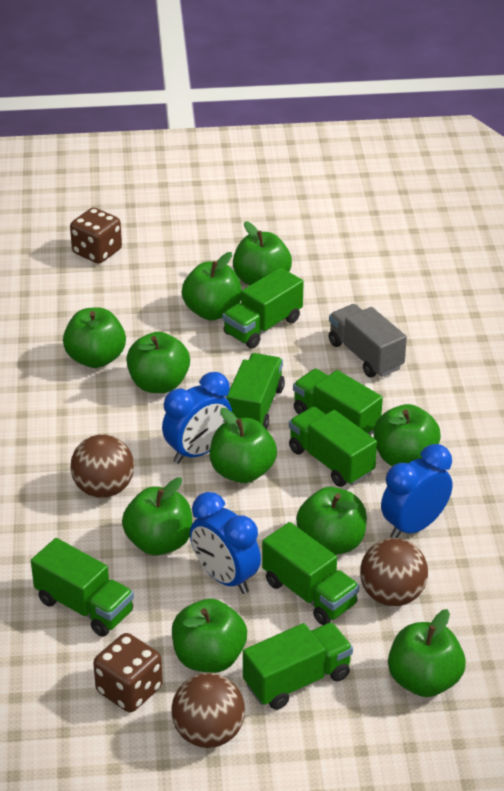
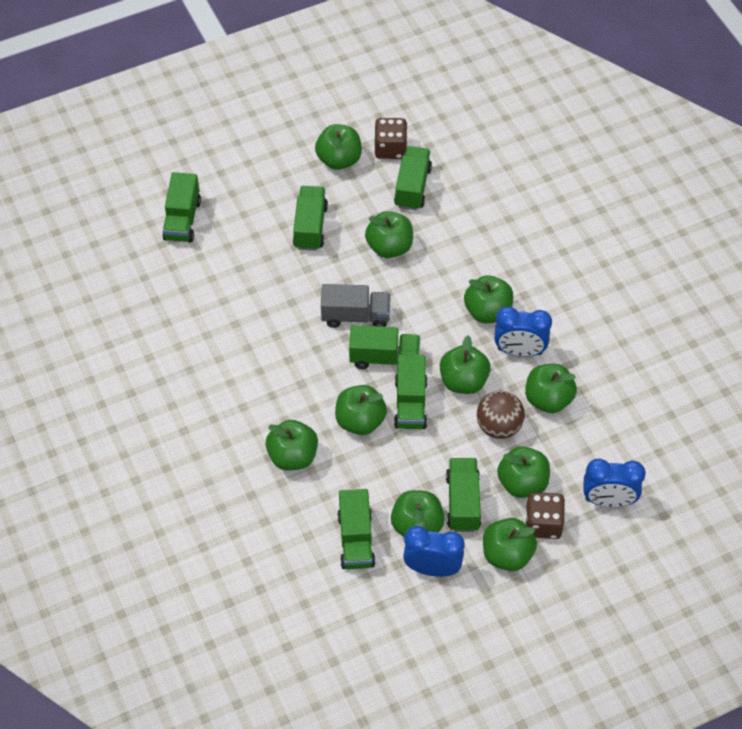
brown ball: 3 -> 1

